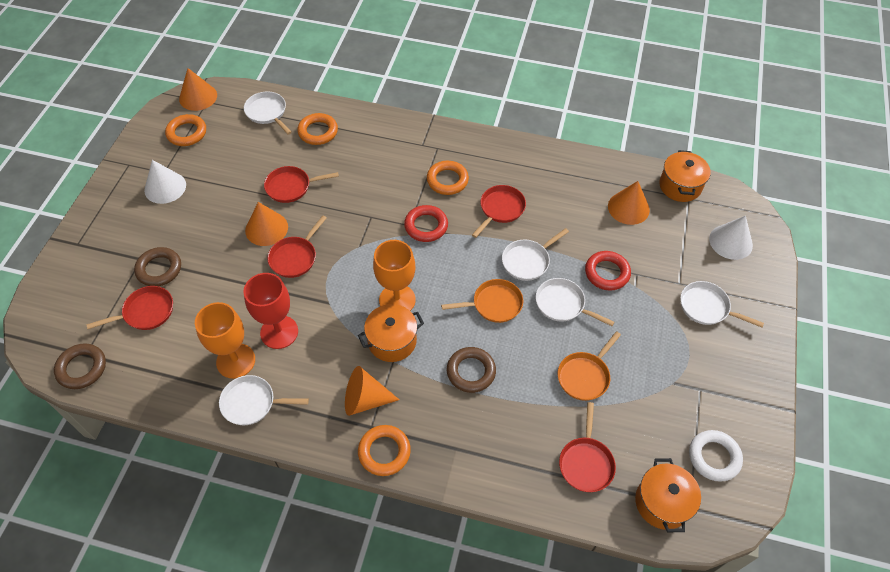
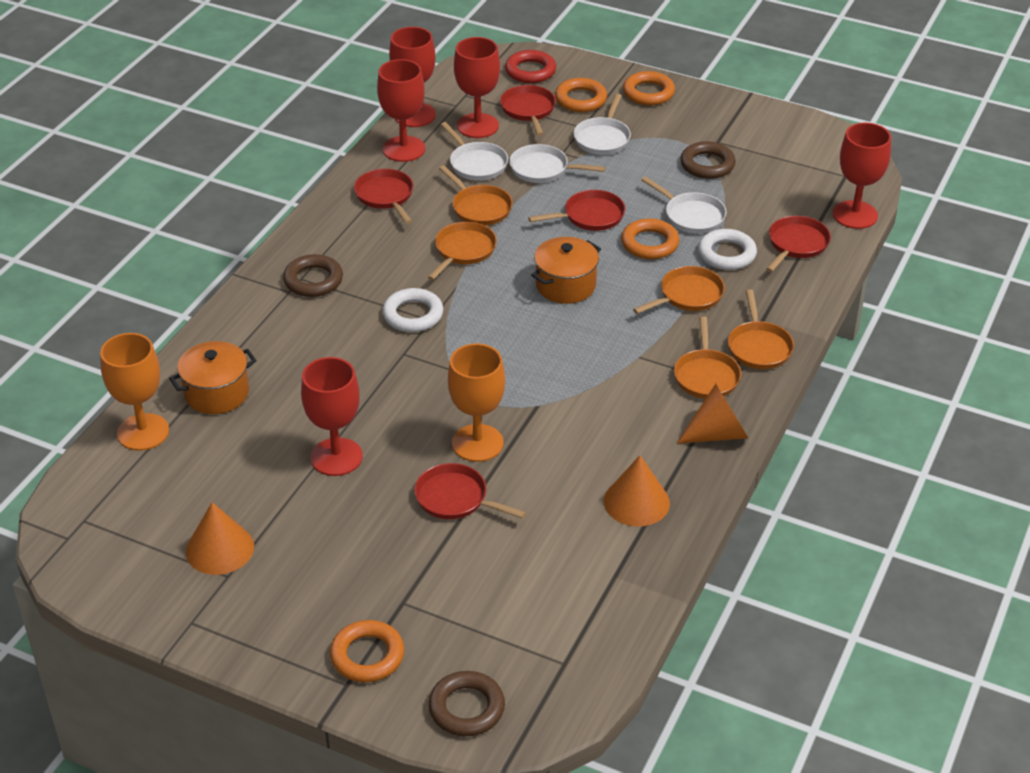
orange cone: 4 -> 3
orange pan: 2 -> 5
orange pot: 3 -> 2
red goblet: 1 -> 5
red ring: 2 -> 1
white cone: 2 -> 0
white pan: 5 -> 4
white ring: 1 -> 2

